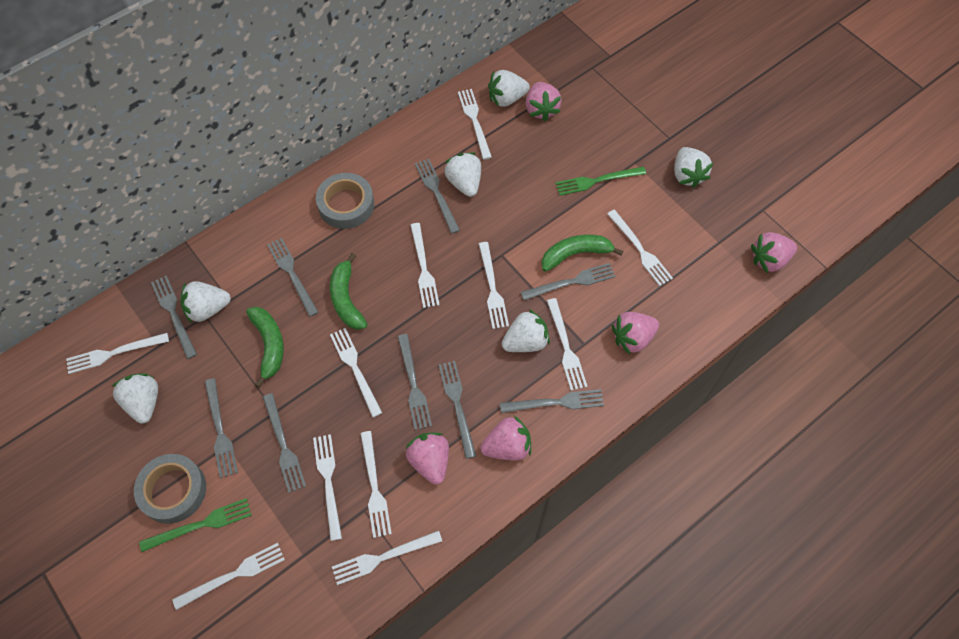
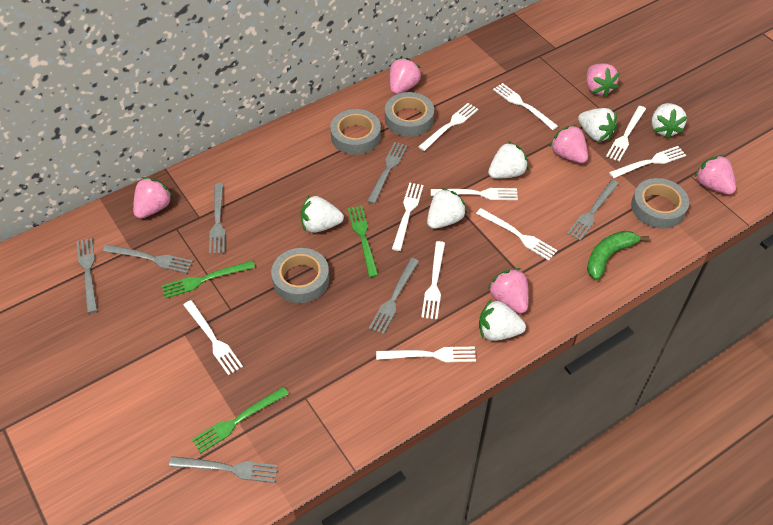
green banana: 3 -> 1
green fork: 2 -> 3
grey fork: 9 -> 7
grey tape: 2 -> 4
pink strawberry: 5 -> 6
white fork: 11 -> 10

